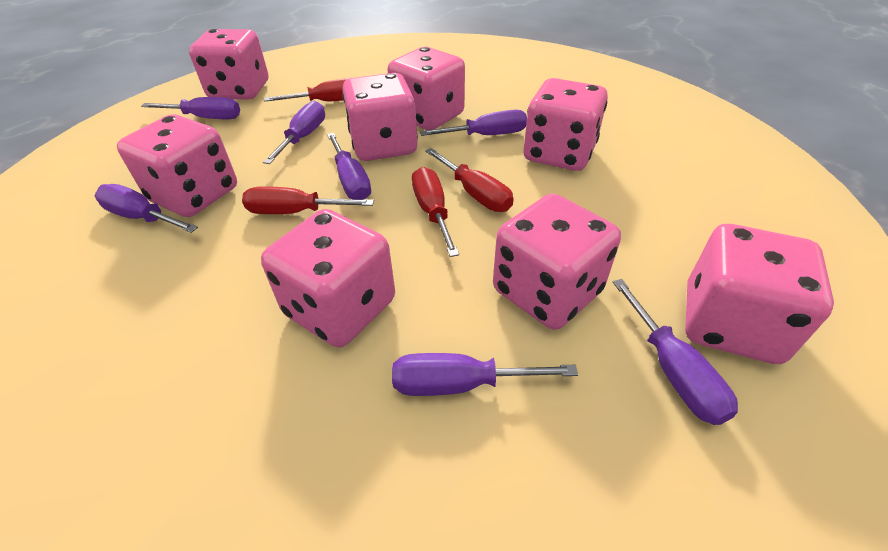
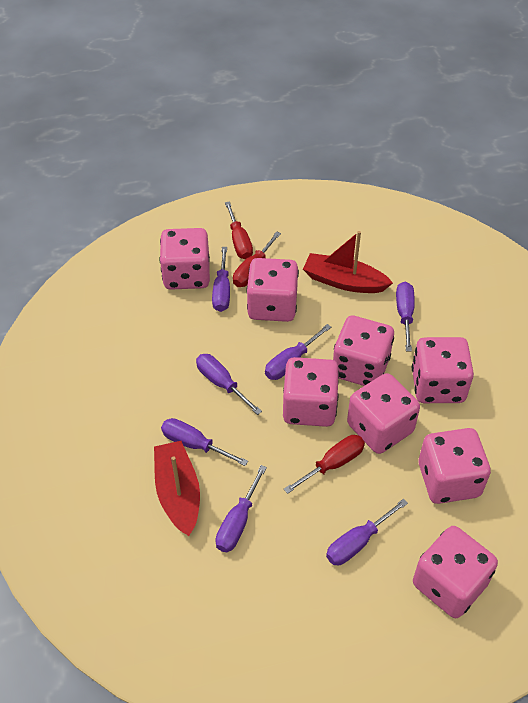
red boat: 0 -> 2
red screwdriver: 4 -> 3

